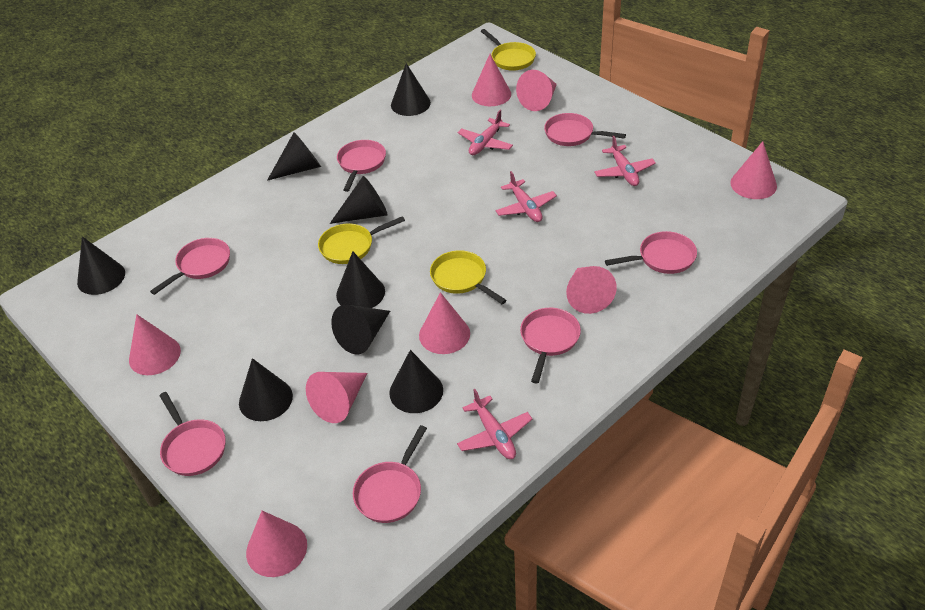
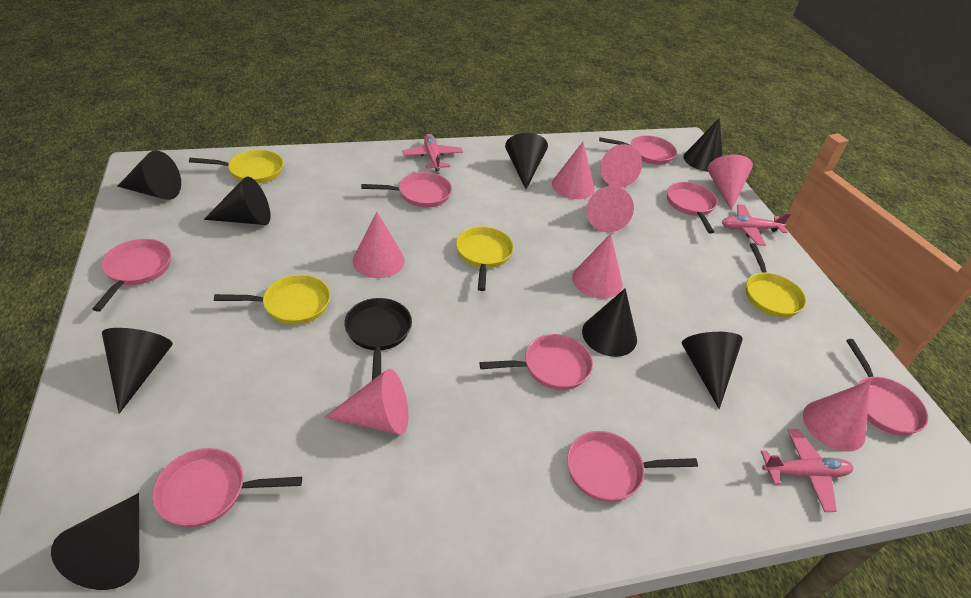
black pan: 0 -> 1
pink pan: 7 -> 8
pink plane: 4 -> 3
yellow pan: 3 -> 4

